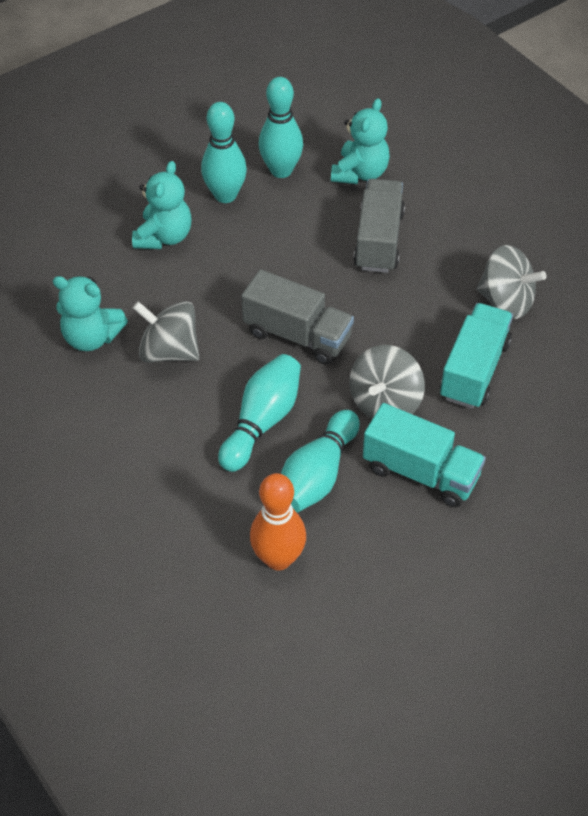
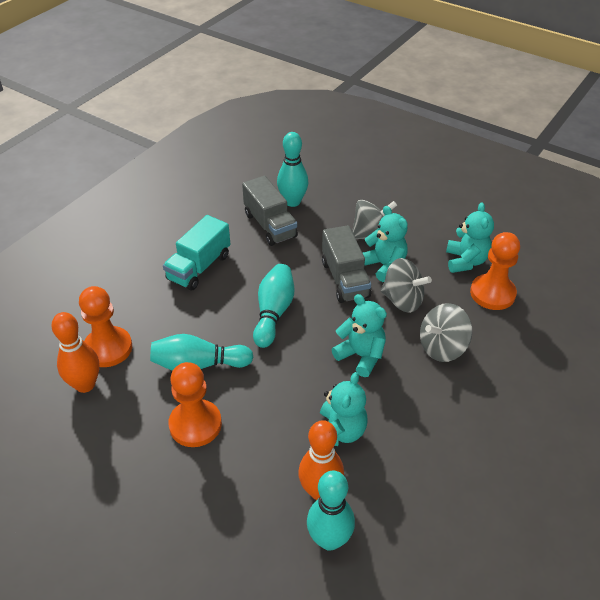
orange bowling pin: 1 -> 2
orange pawn: 0 -> 3
turquoise teddy bear: 3 -> 4
turquoise truck: 2 -> 1

